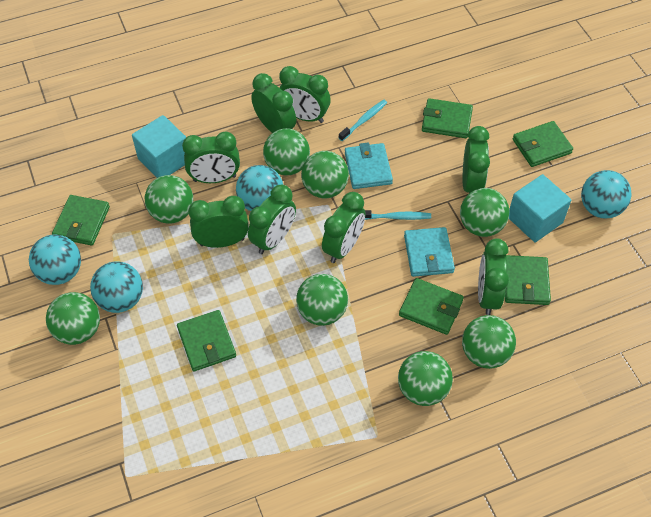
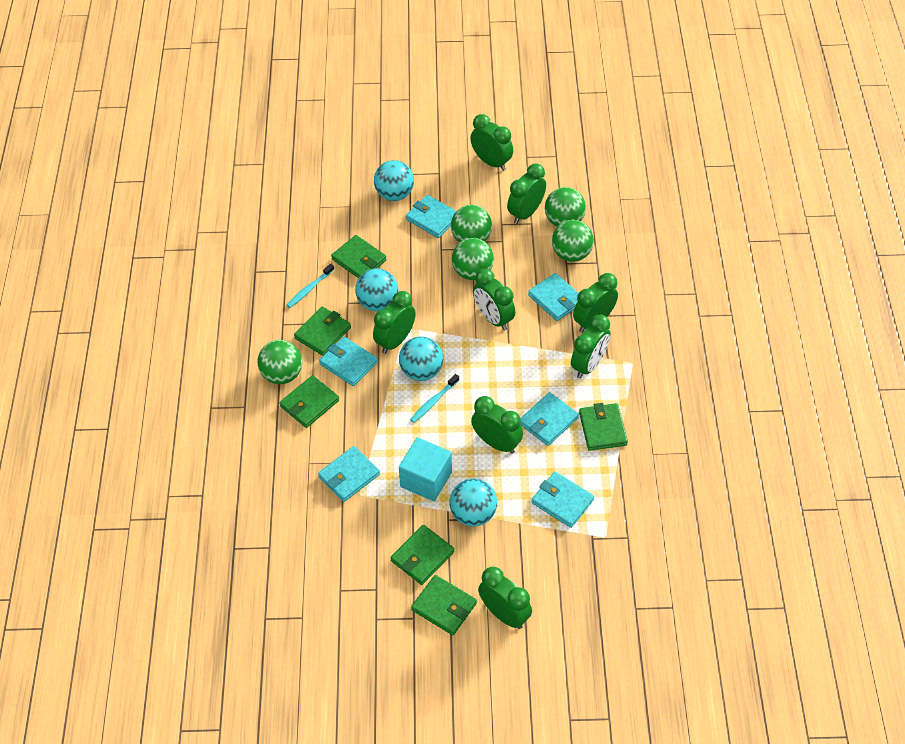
green ball: 8 -> 5
turquoise cube: 2 -> 1
turquoise wallet: 2 -> 6

